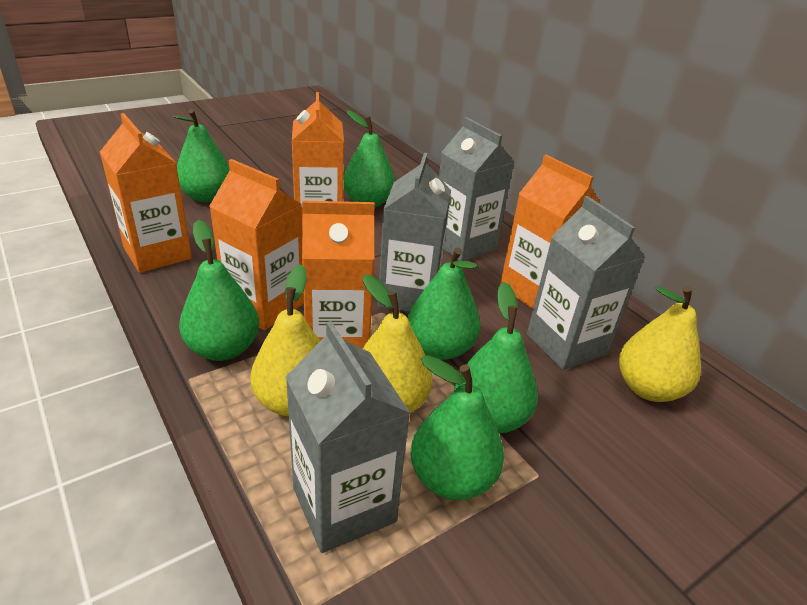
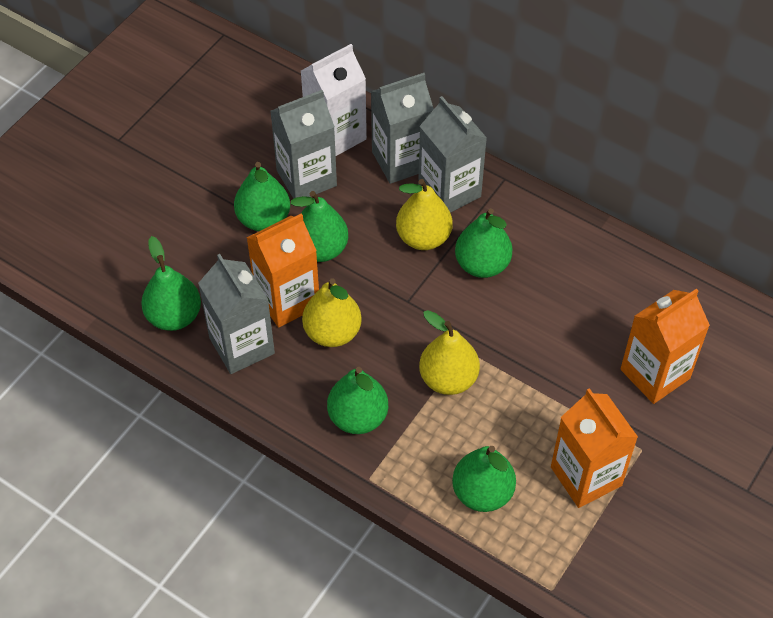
orange carton: 5 -> 3
white carton: 0 -> 1

